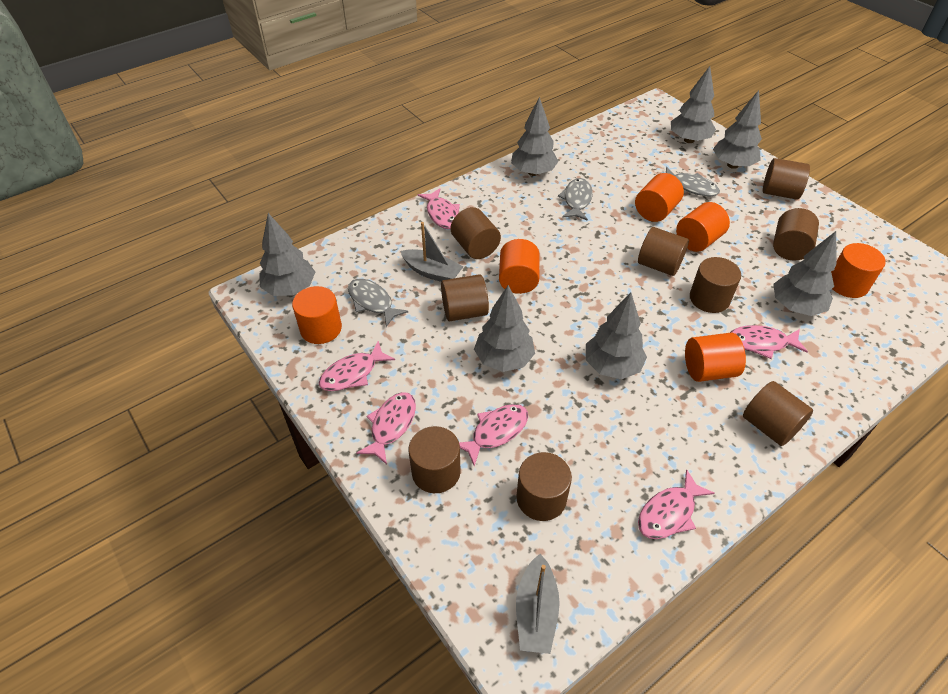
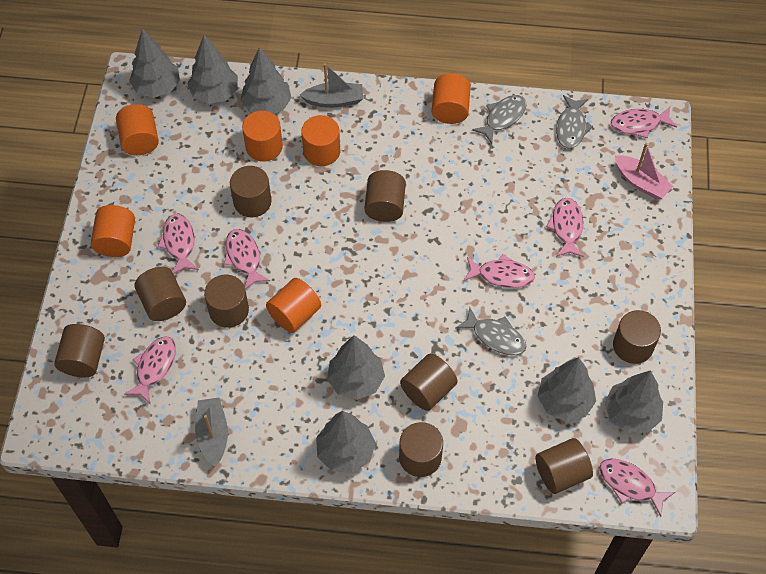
pink boat: 0 -> 1
pink fish: 6 -> 7

